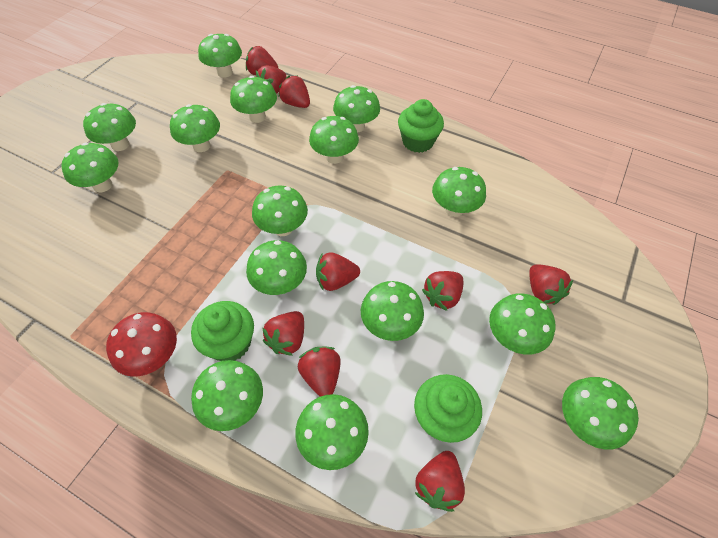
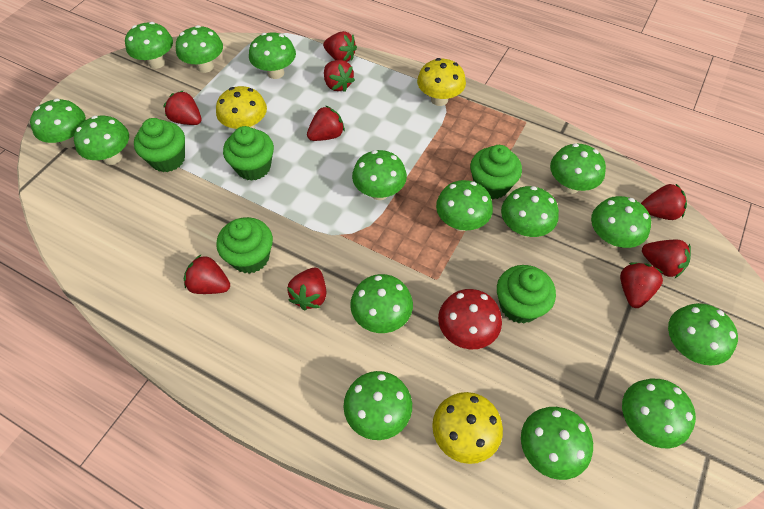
green cupcake: 3 -> 5
yellow mushroom: 0 -> 3

